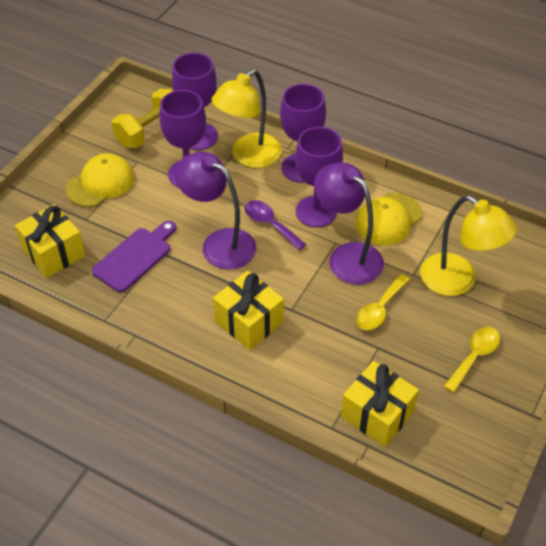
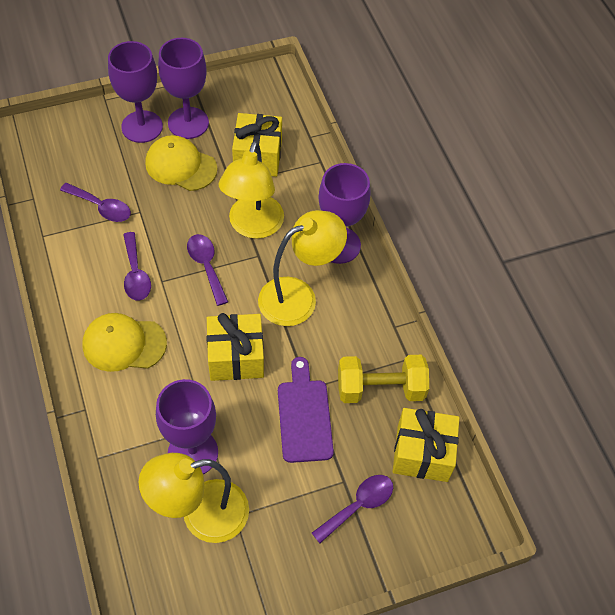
purple lamp: 2 -> 0
purple spoon: 1 -> 4
yellow lamp: 2 -> 3
yellow spoon: 2 -> 0

